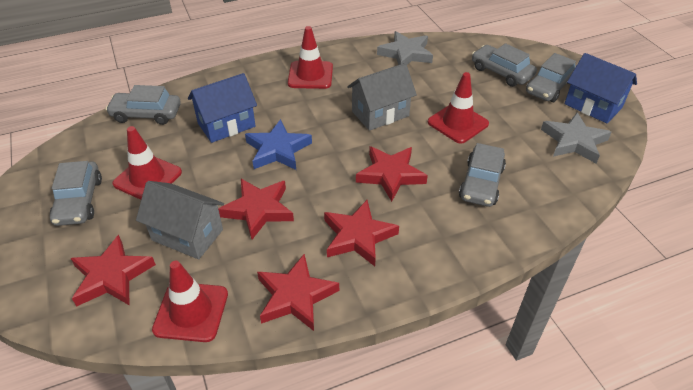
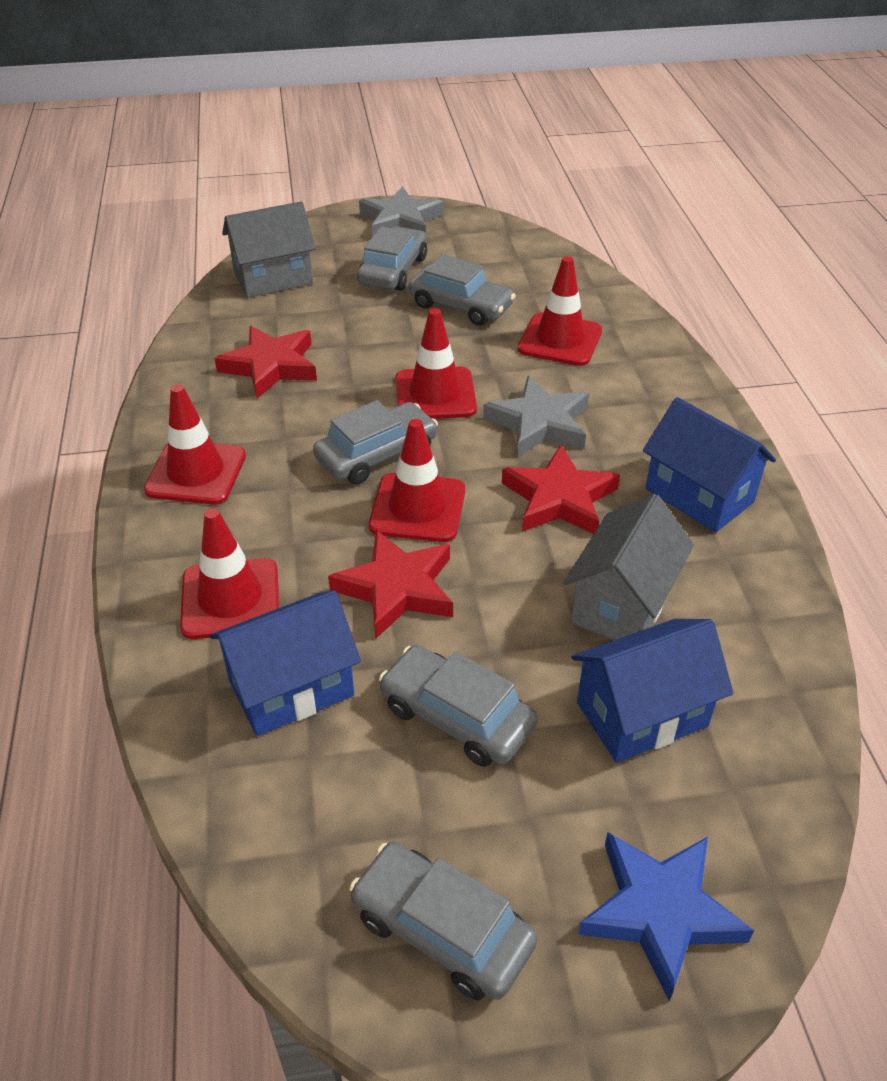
blue house: 2 -> 3
red star: 5 -> 3
red traffic cone: 4 -> 5

